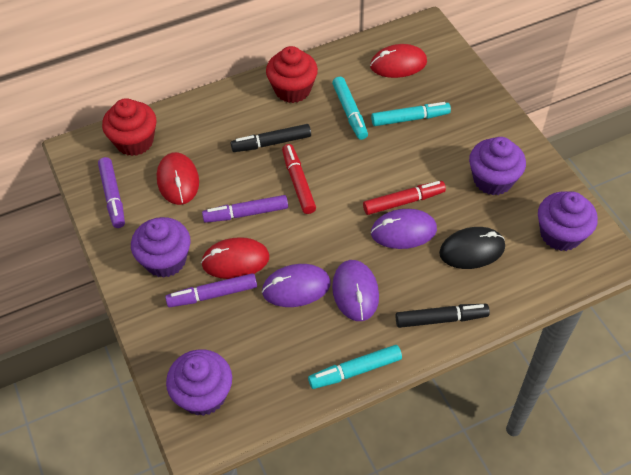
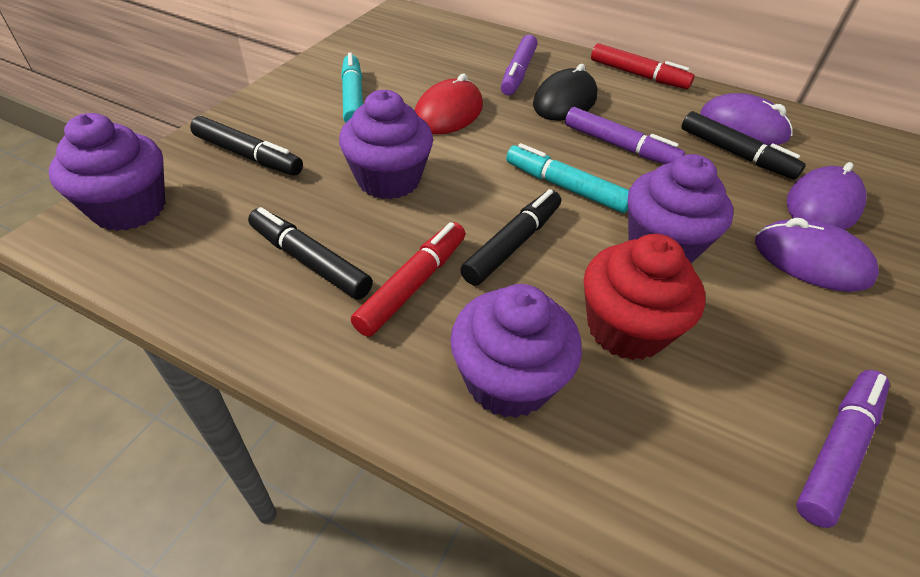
black marker: 2 -> 4
red cupcake: 2 -> 1
red mouse: 3 -> 1
turquoise marker: 3 -> 2

